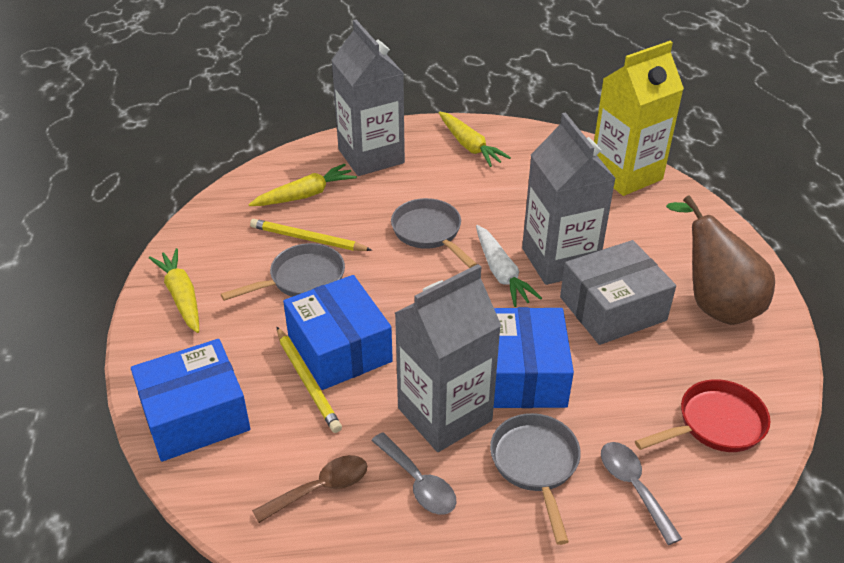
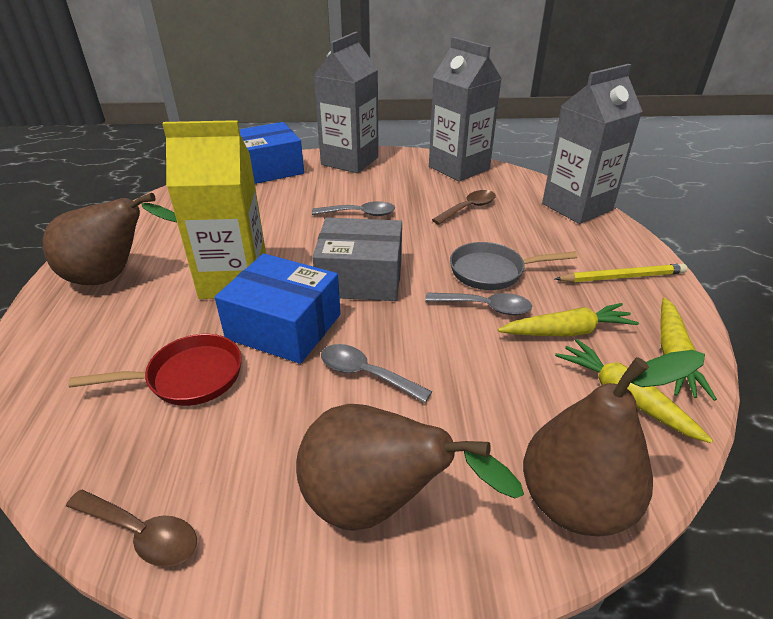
blue box: 3 -> 2
brown pear: 1 -> 3
brown spoon: 1 -> 2
grey pan: 3 -> 1
grey spoon: 2 -> 3
white carrot: 1 -> 0
yellow pencil: 2 -> 1

